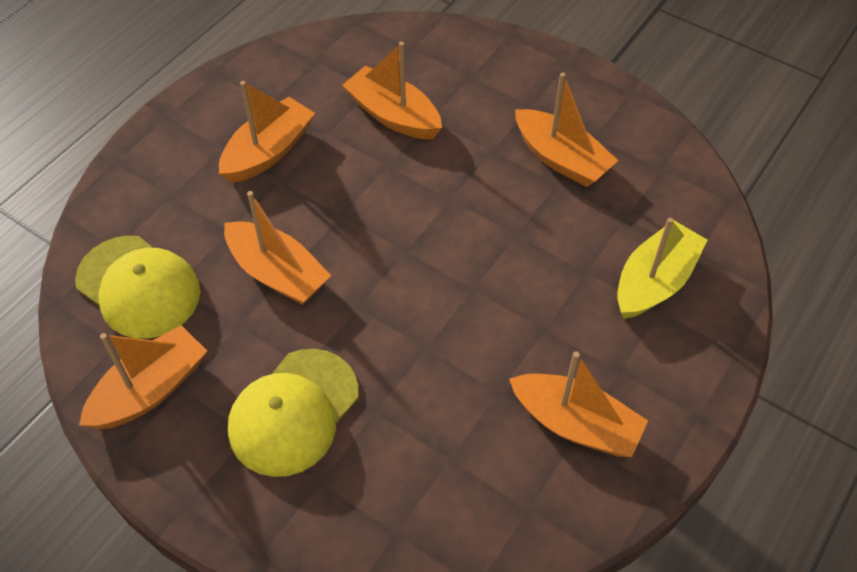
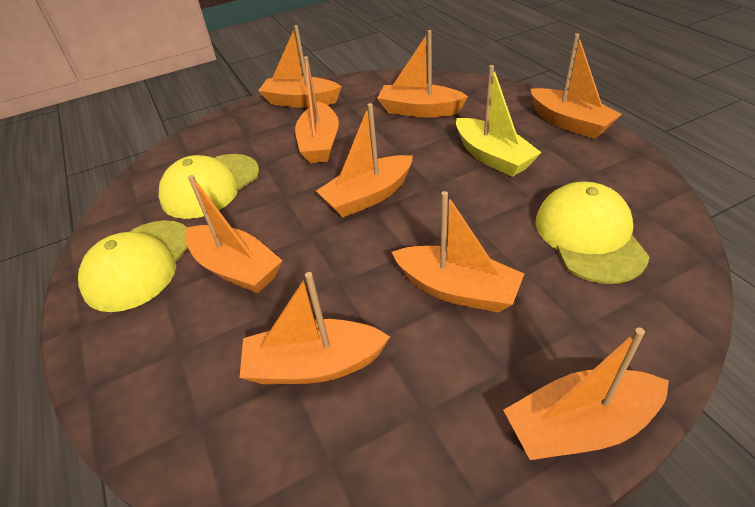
orange boat: 6 -> 9
yellow cap: 2 -> 3

